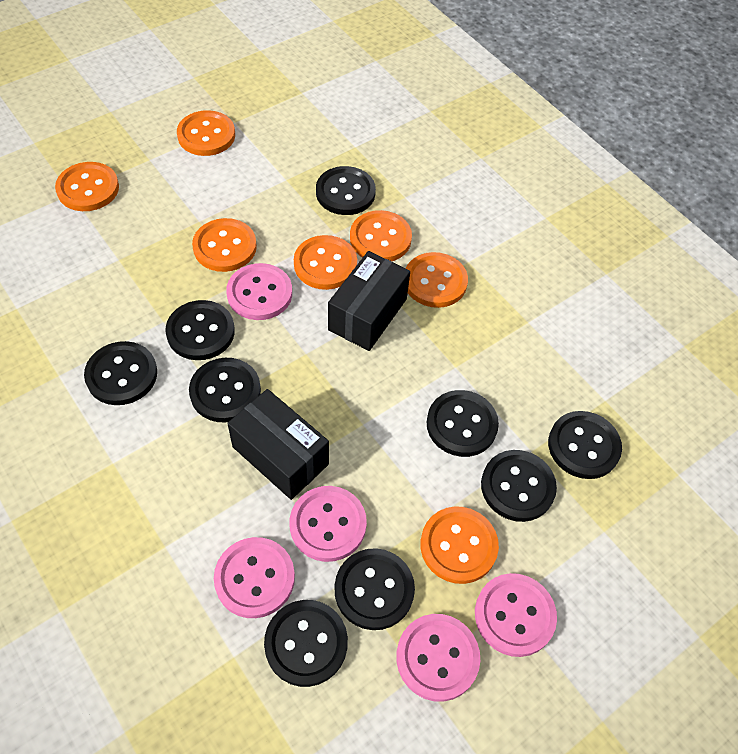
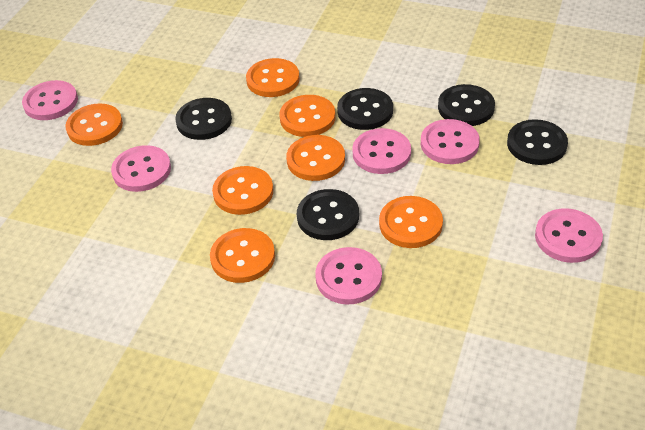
black box: 2 -> 0
black button: 9 -> 5
pink button: 5 -> 6

